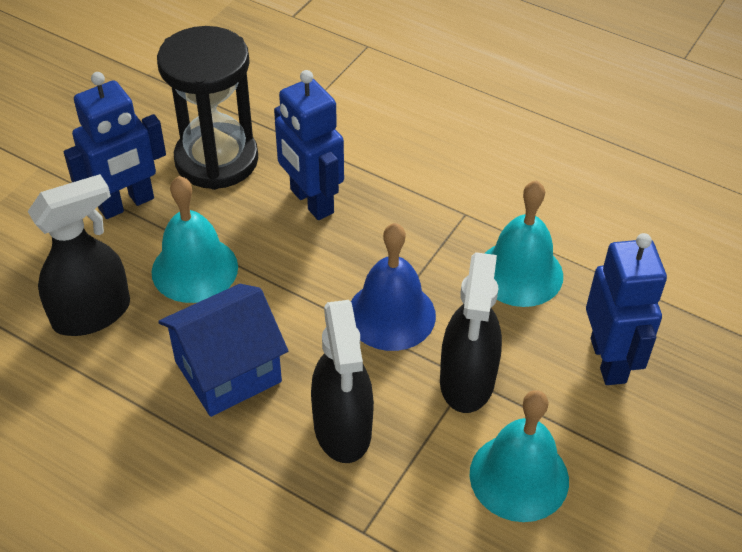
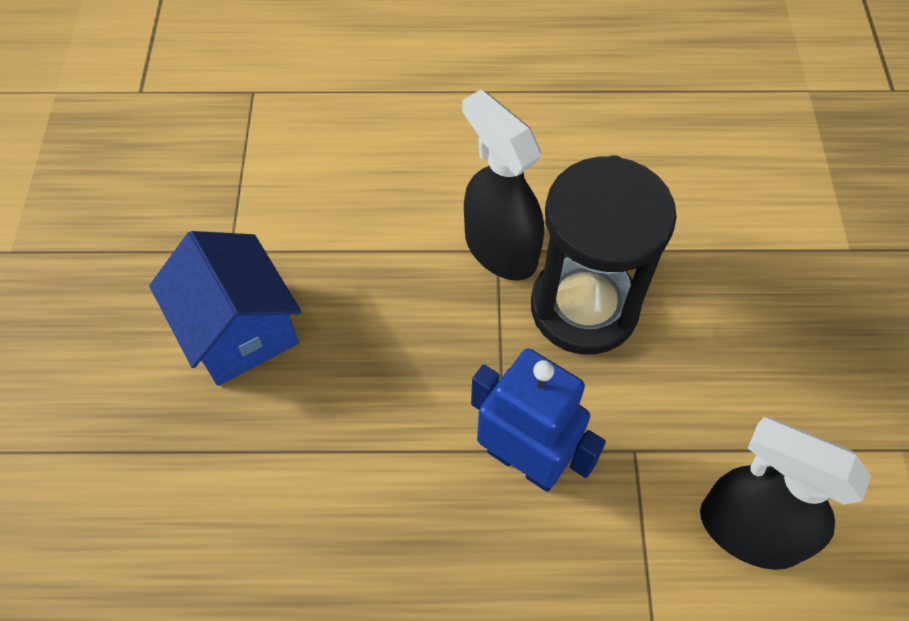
black spray bottle: 3 -> 2
blue bell: 1 -> 0
blue robot: 3 -> 1
turquoise bell: 3 -> 0

